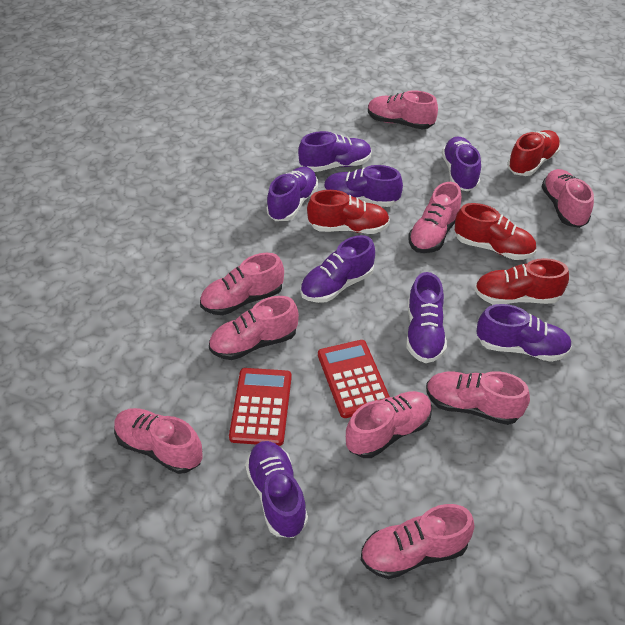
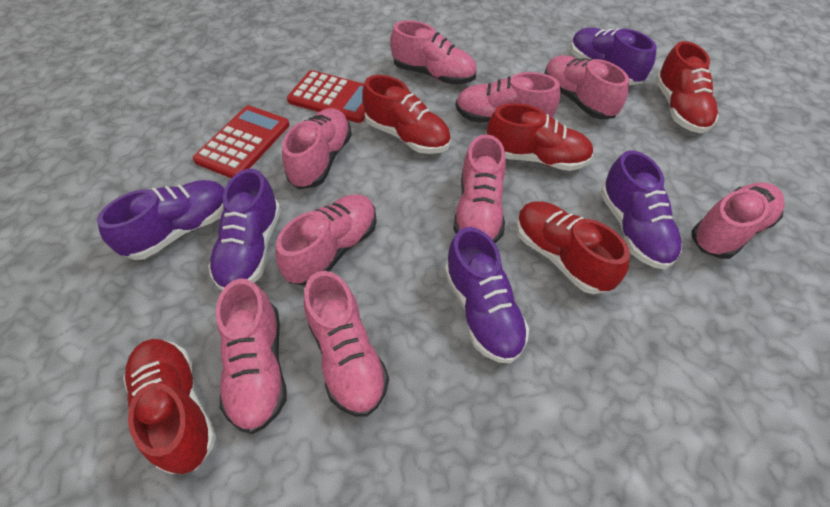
purple shoe: 8 -> 5
red shoe: 4 -> 5

